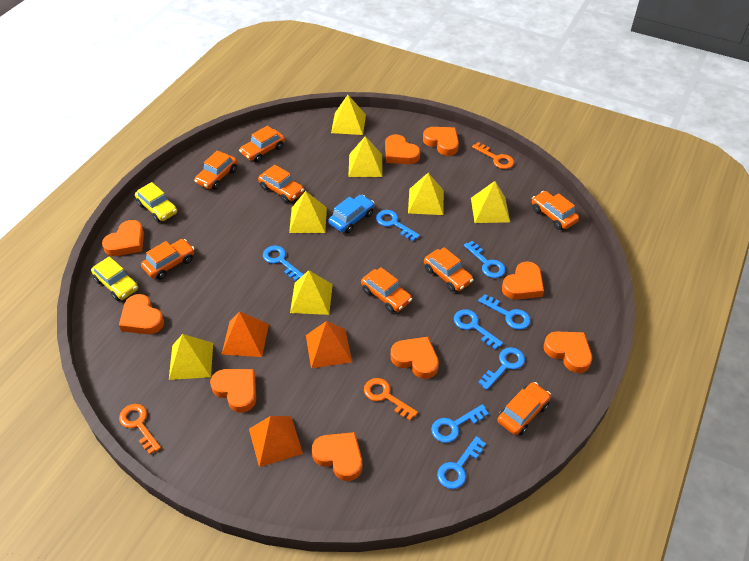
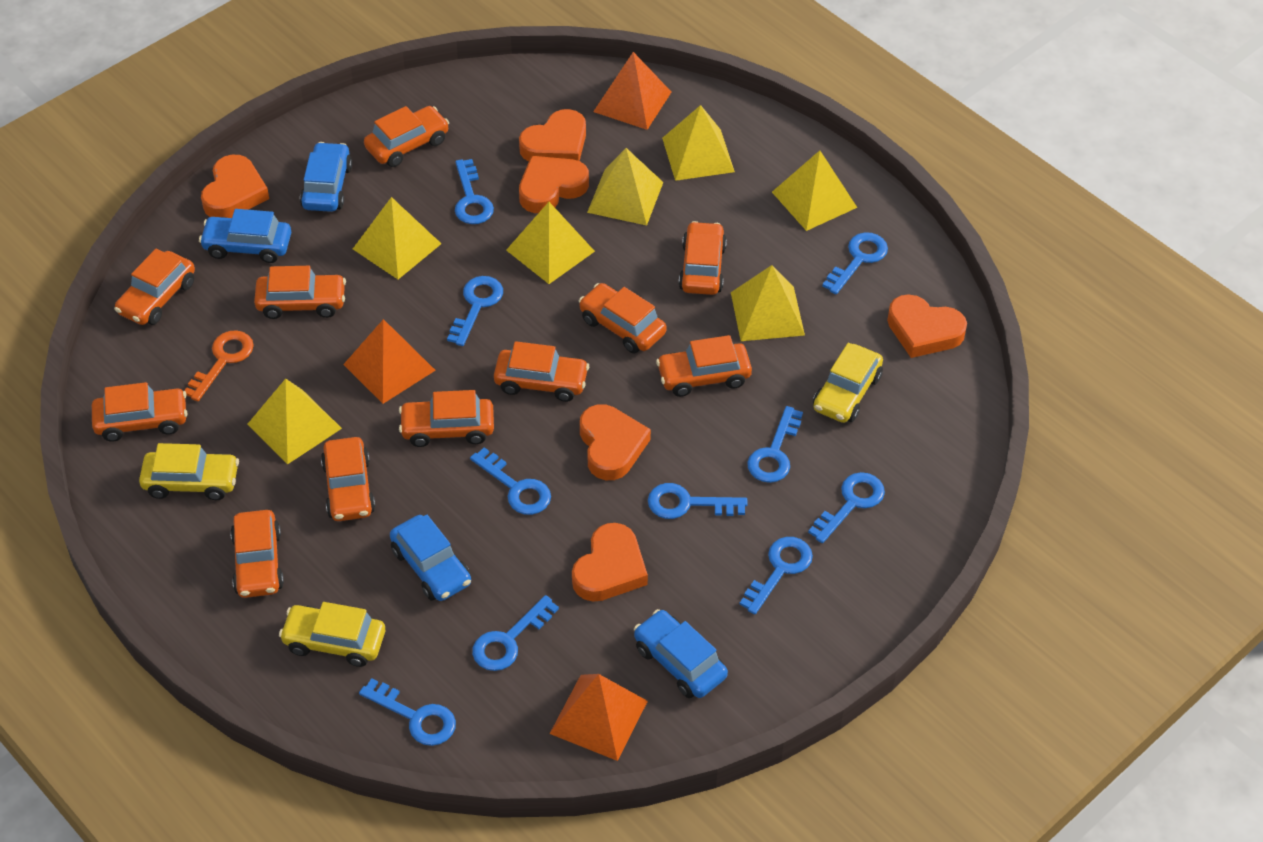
blue car: 1 -> 4
blue key: 8 -> 10
orange car: 8 -> 11
orange heart: 9 -> 6
orange key: 3 -> 1
yellow car: 2 -> 3

